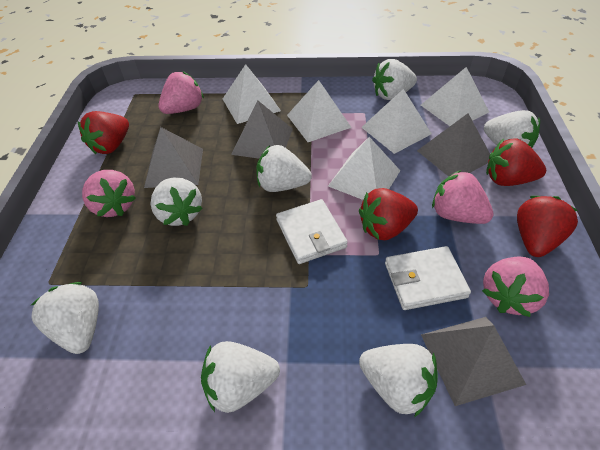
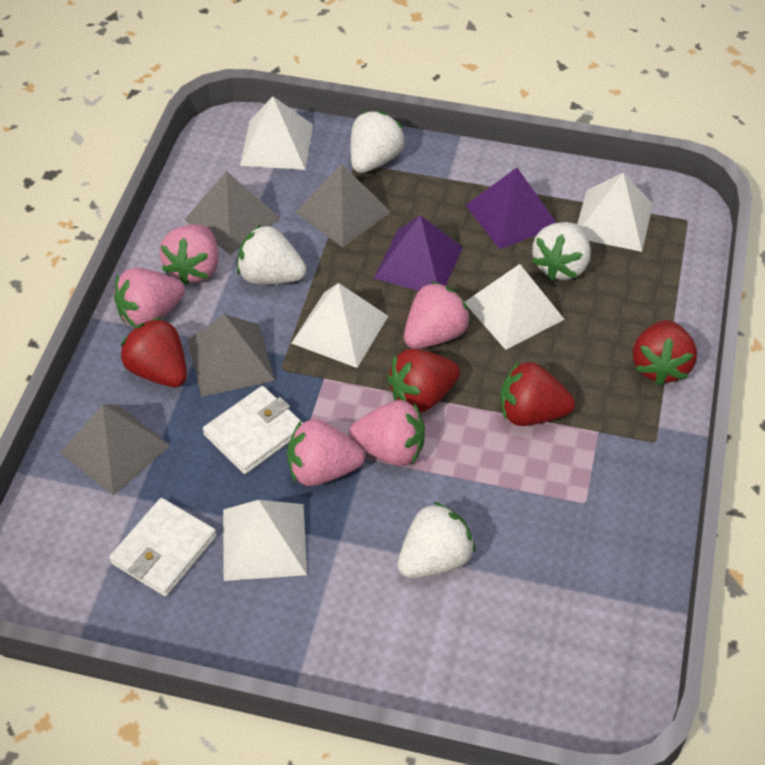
pink strawberry: 4 -> 5
purple pyramid: 0 -> 2
white strawberry: 7 -> 4

